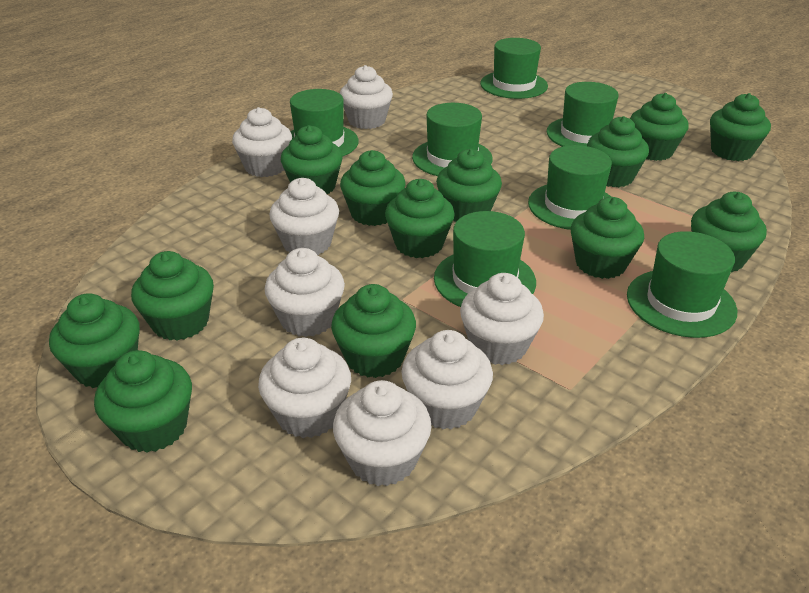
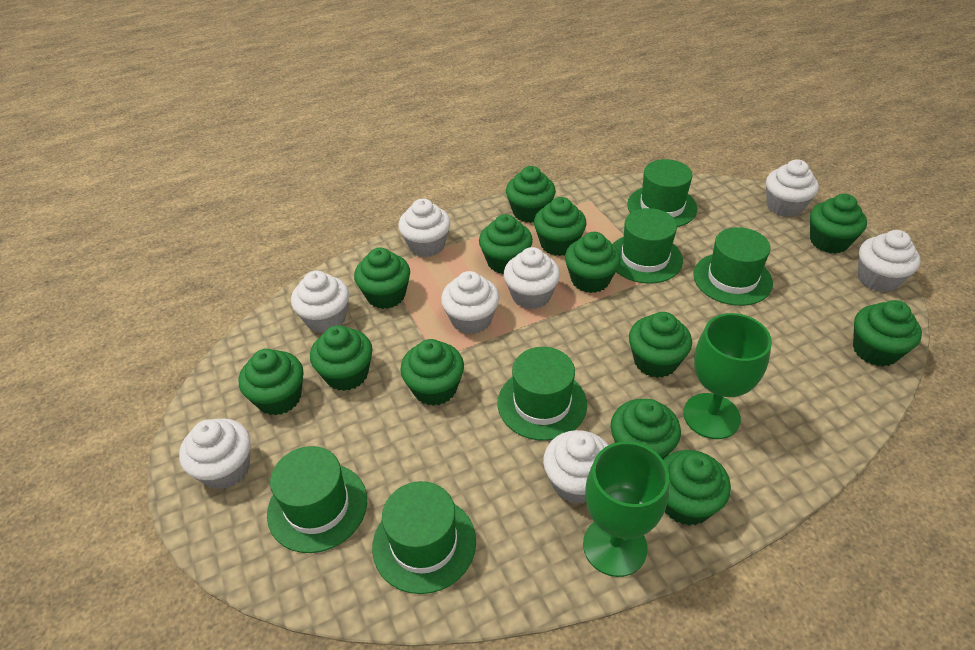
green goblet: 0 -> 2
green hat: 7 -> 6

